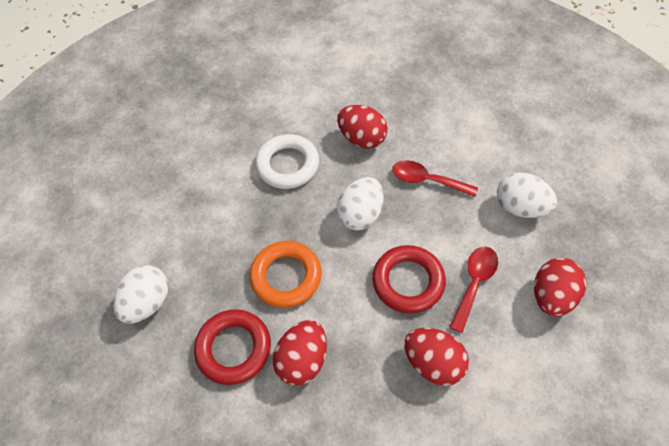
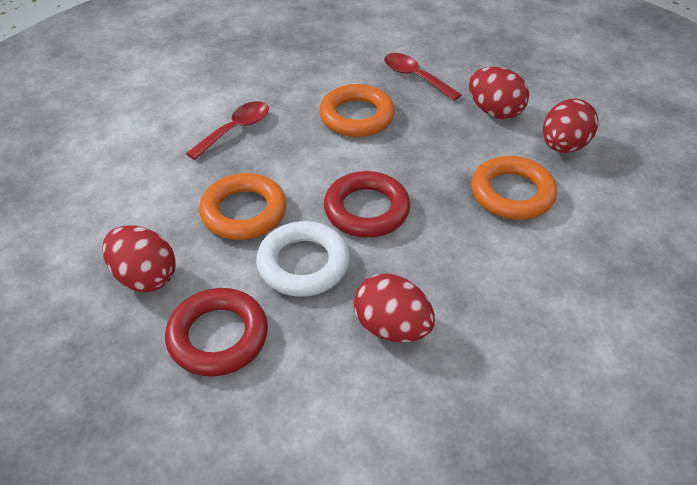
orange ring: 1 -> 3
white egg: 3 -> 0

